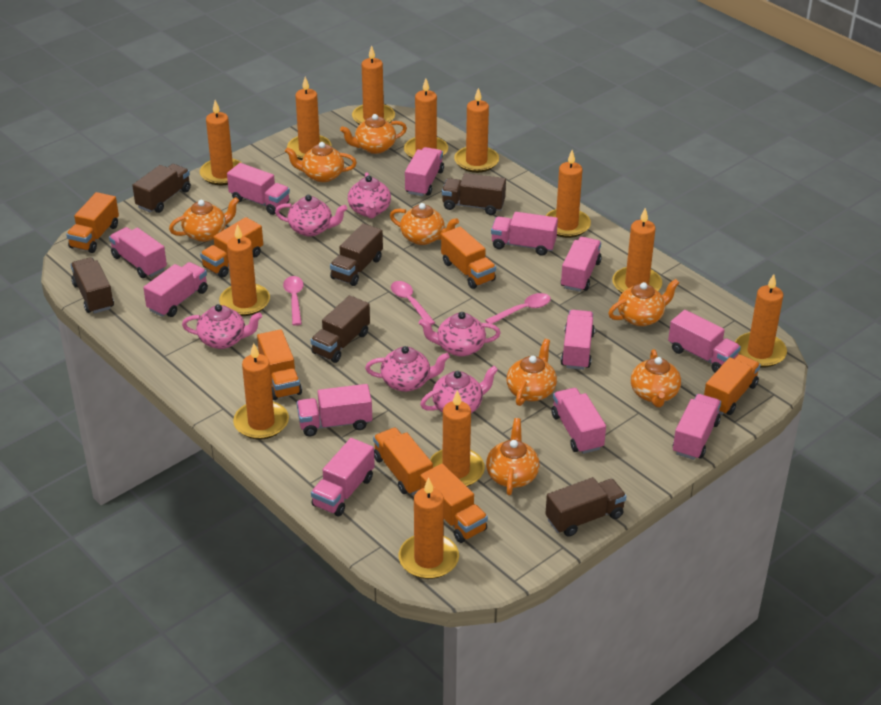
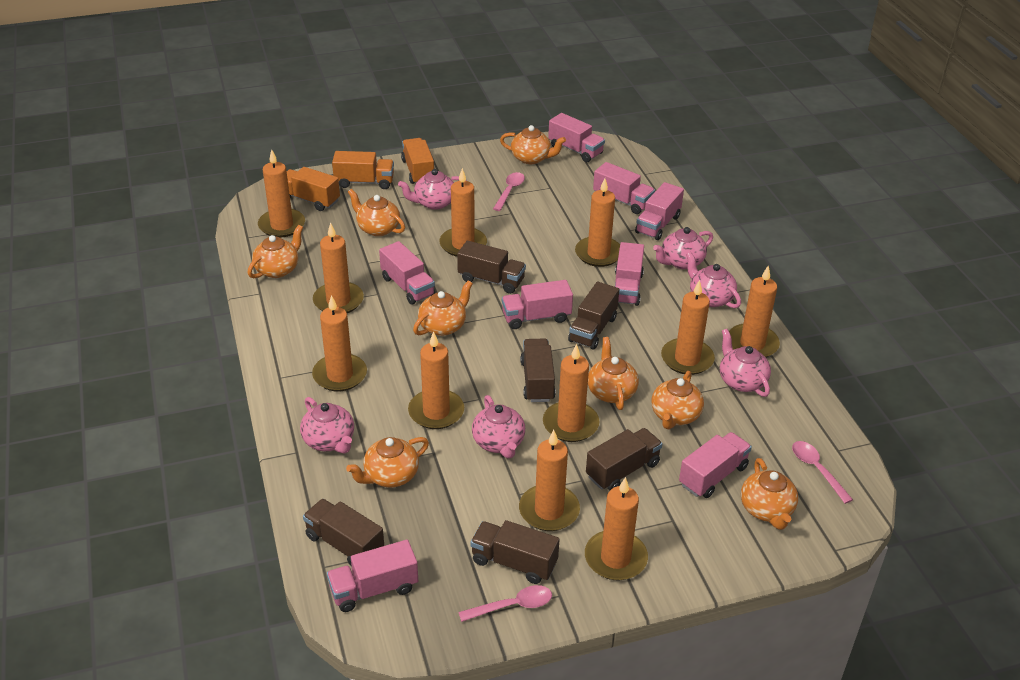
orange candle: 12 -> 11
orange truck: 7 -> 3
pink truck: 12 -> 8

